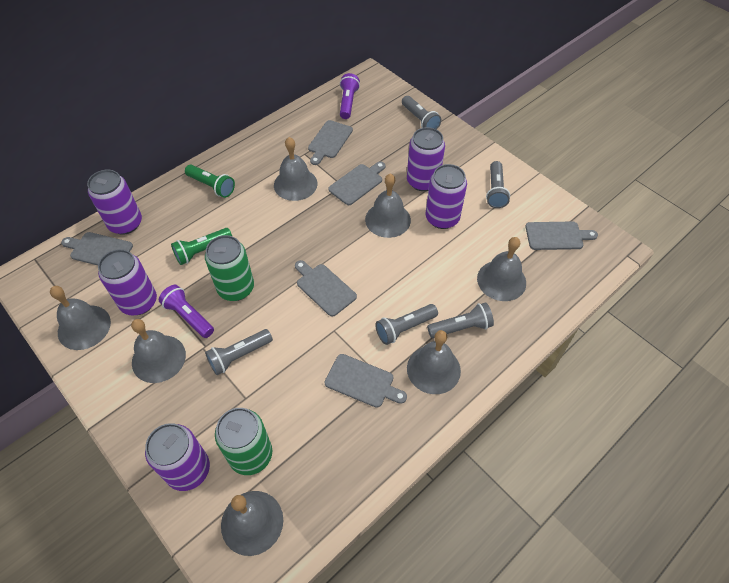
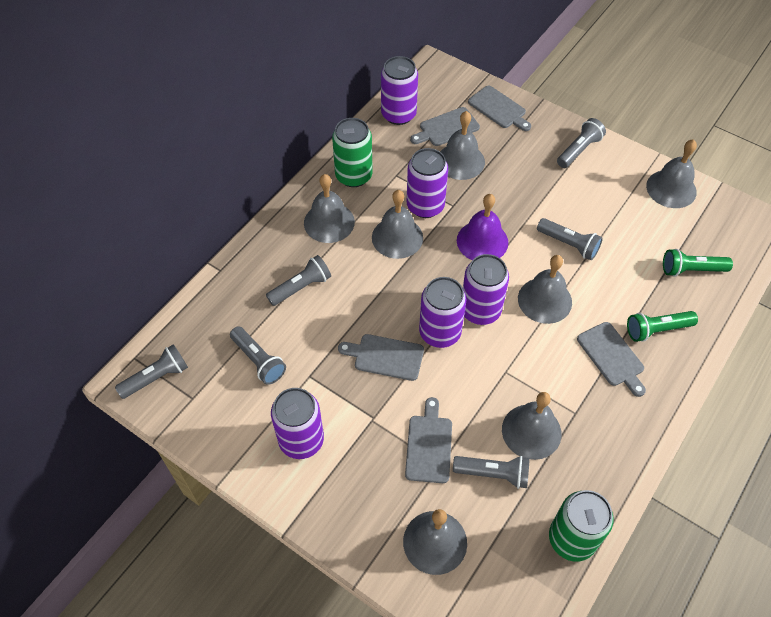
grey cutting board: 6 -> 5
grey flashlight: 5 -> 6
purple bell: 0 -> 1
purple flashlight: 2 -> 0

